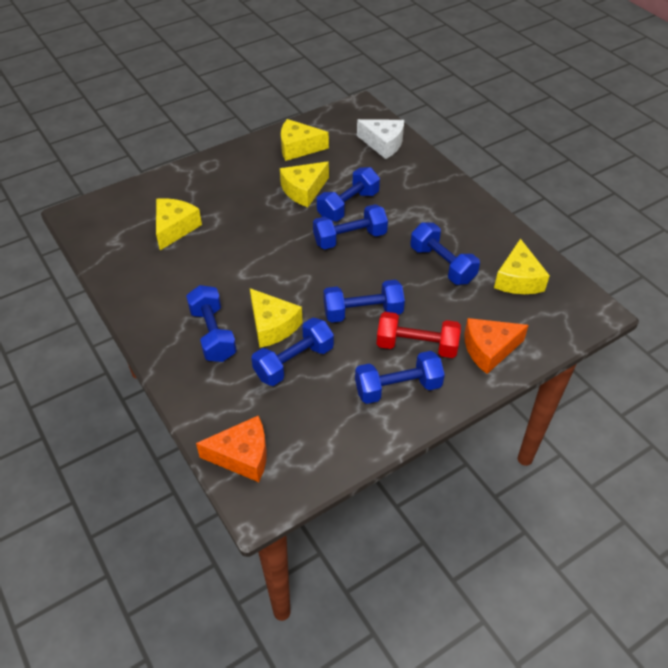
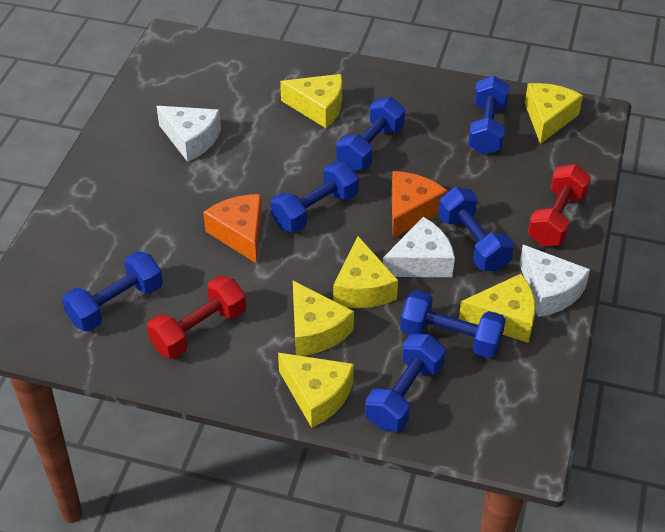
red dumbbell: 1 -> 2
white cheese: 1 -> 3
yellow cheese: 5 -> 6

